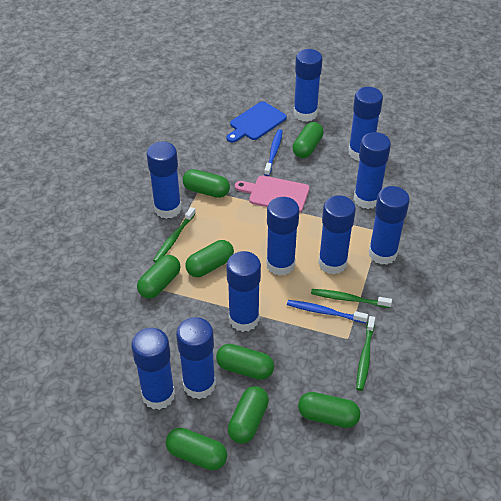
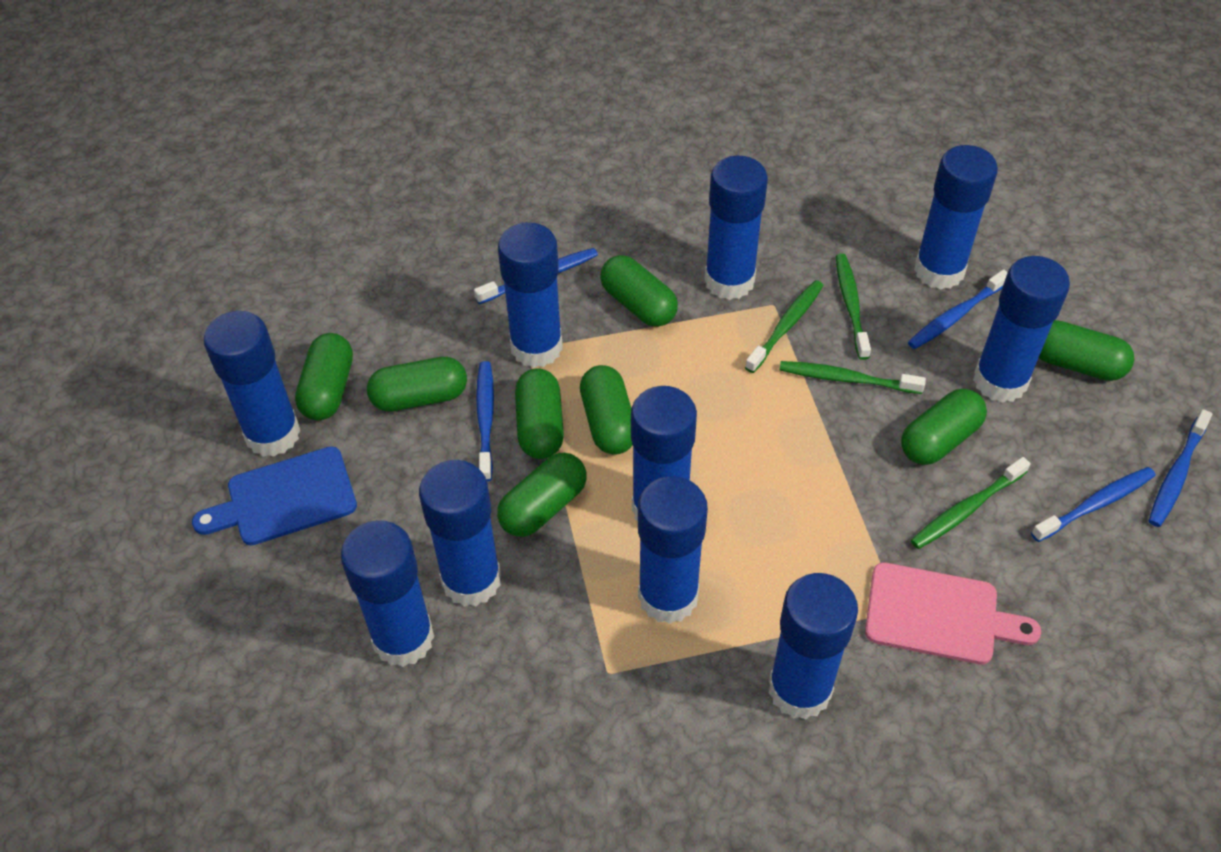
blue toothbrush: 2 -> 5
green toothbrush: 3 -> 4

